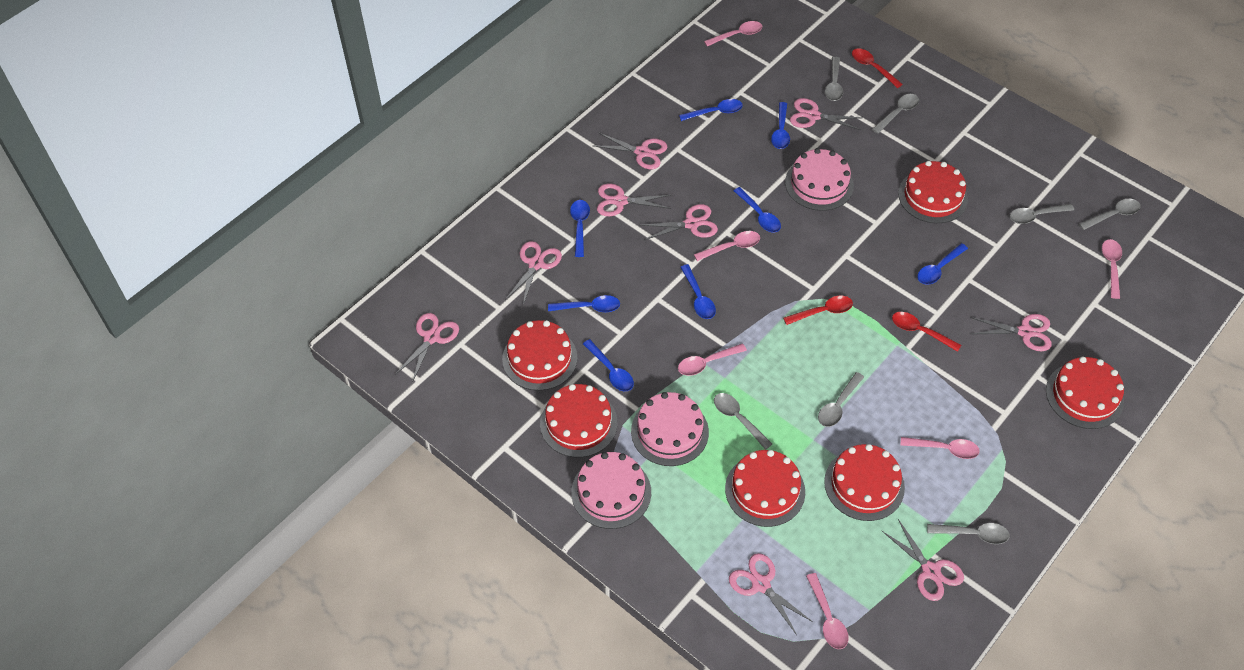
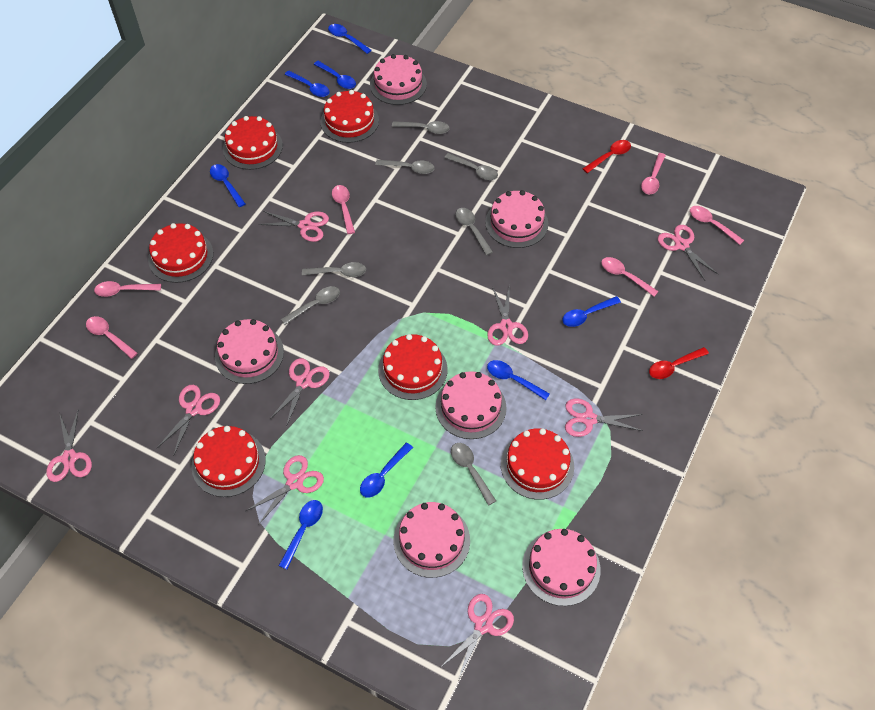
pink cake: 3 -> 6
red spoon: 3 -> 2

